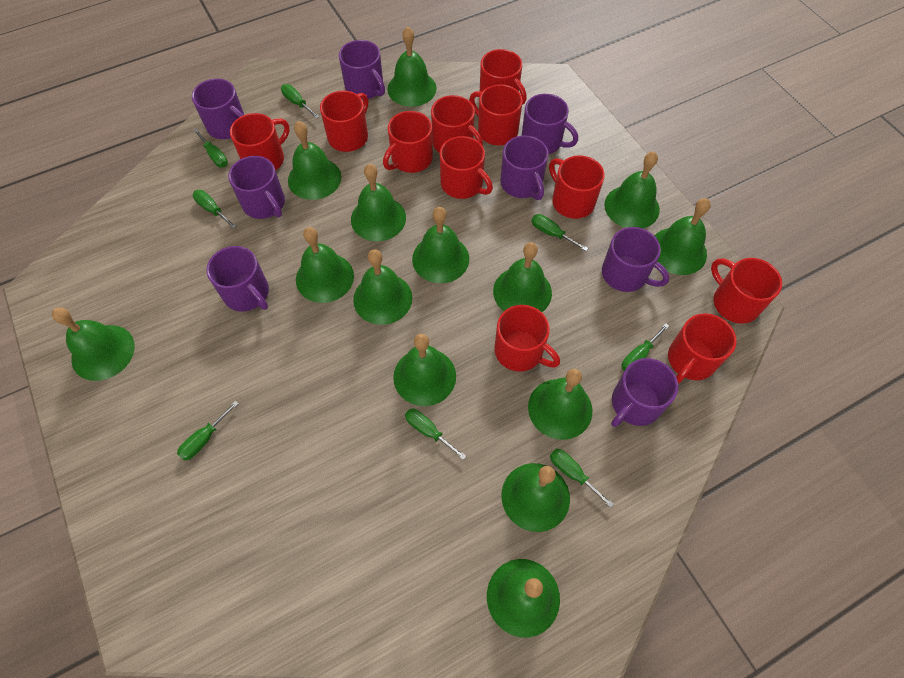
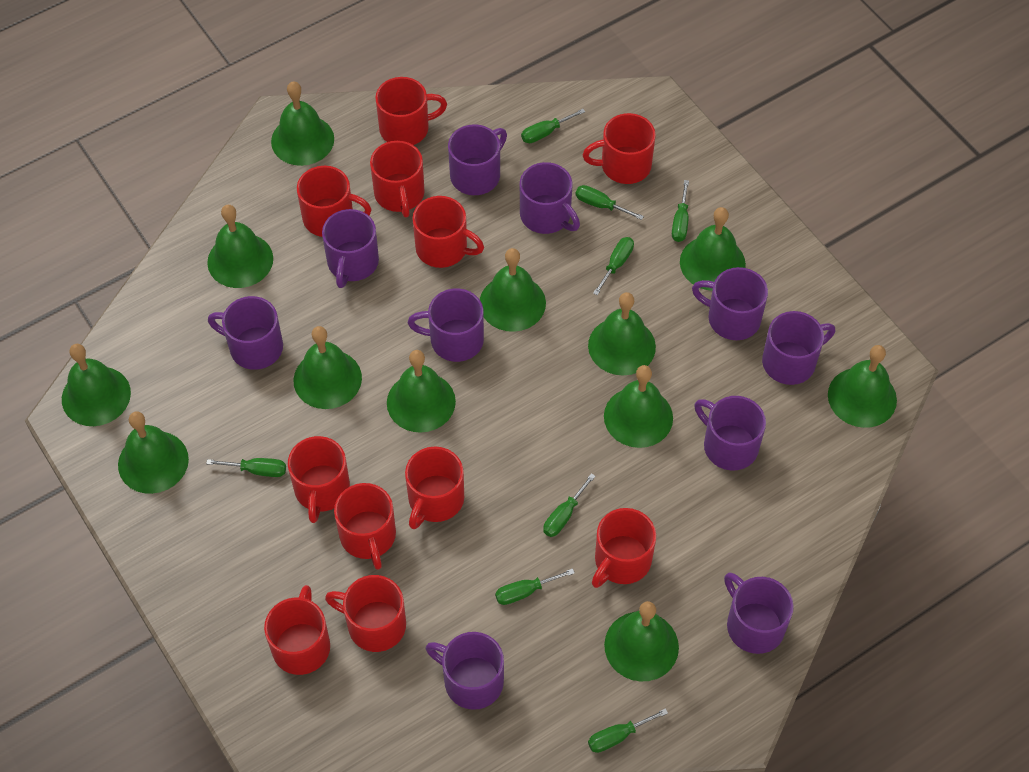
green bell: 14 -> 12
purple mug: 8 -> 10

